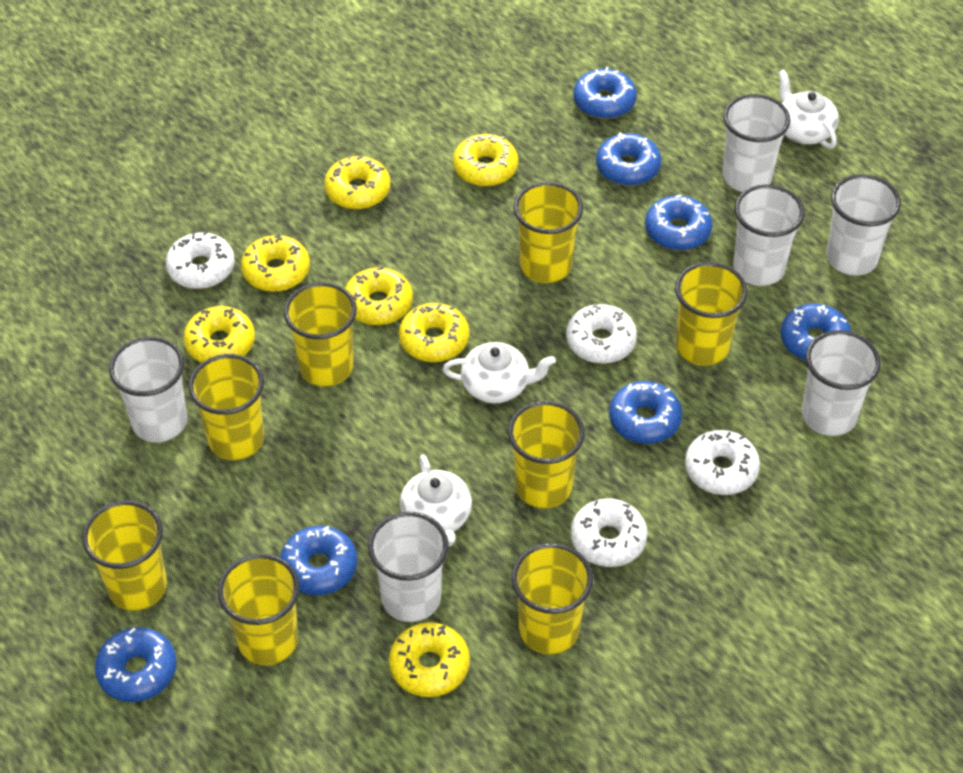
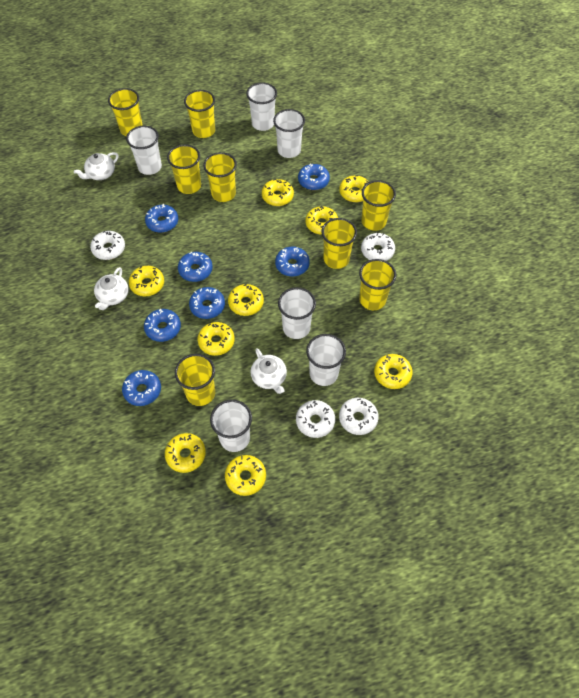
yellow donut: 7 -> 9

